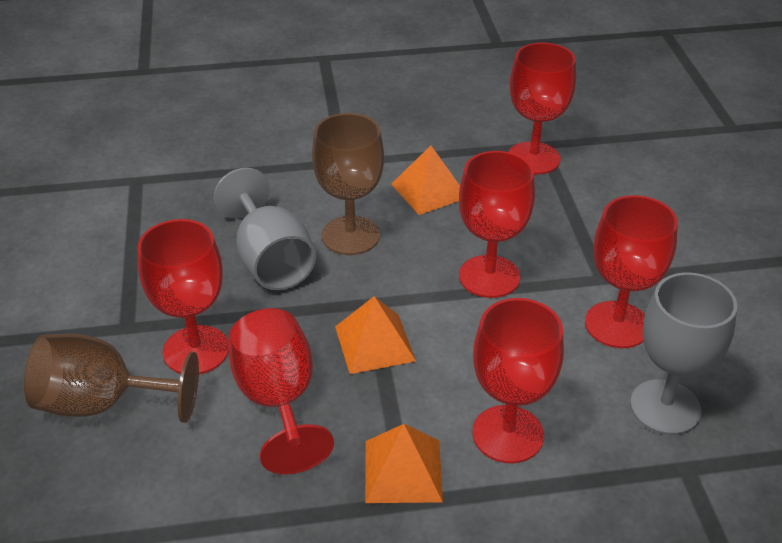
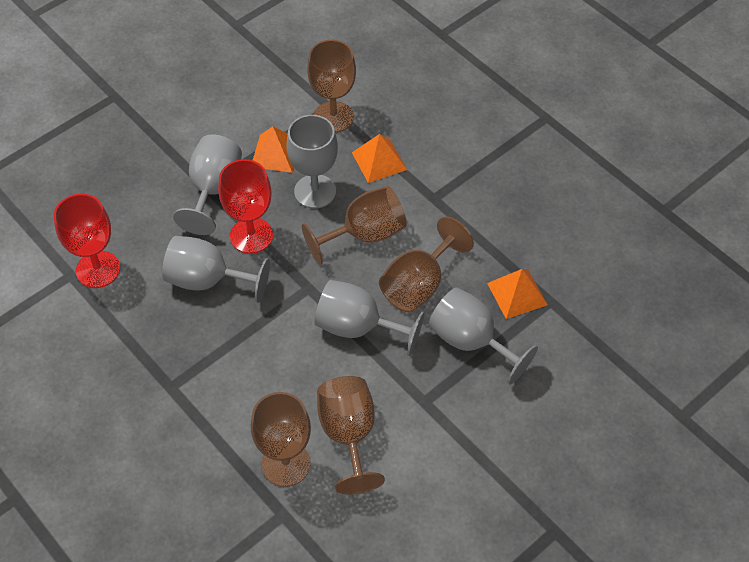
brown goblet: 2 -> 5
grey goblet: 2 -> 5
red goblet: 6 -> 2

